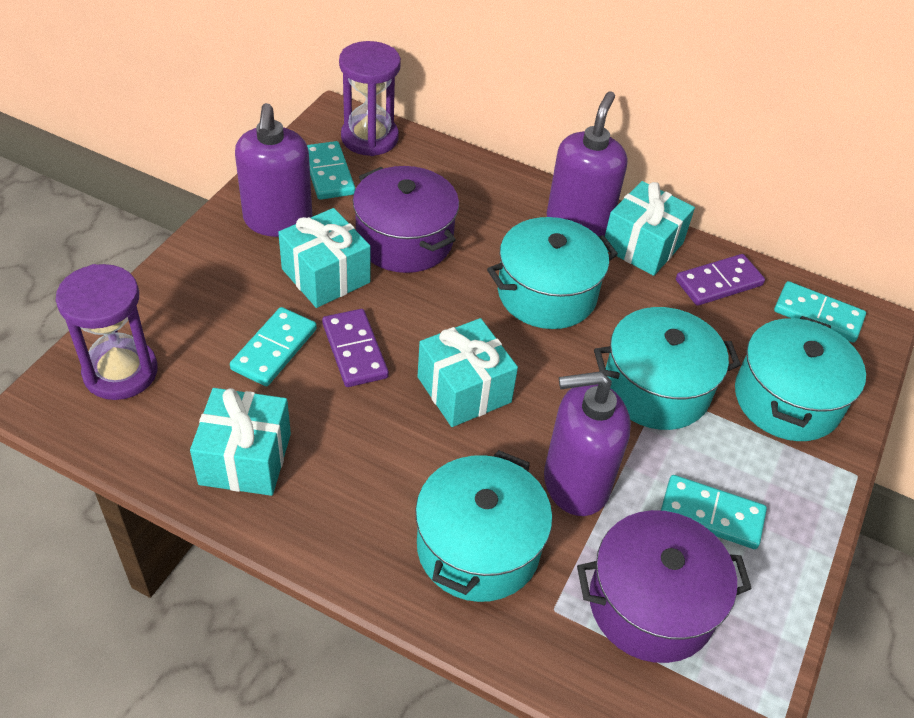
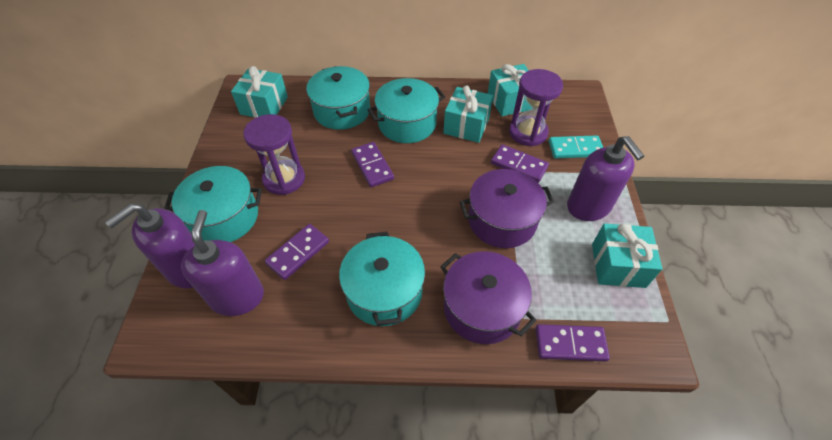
purple domino: 2 -> 4
turquoise domino: 4 -> 1

